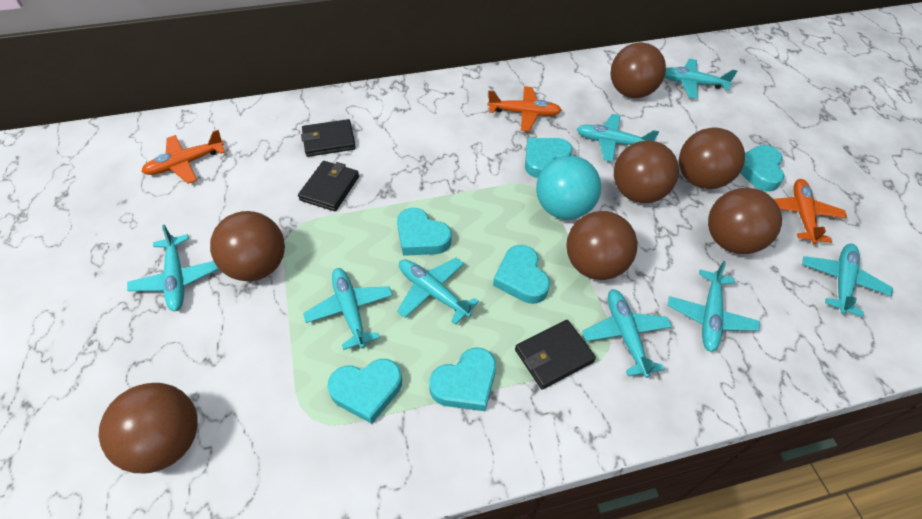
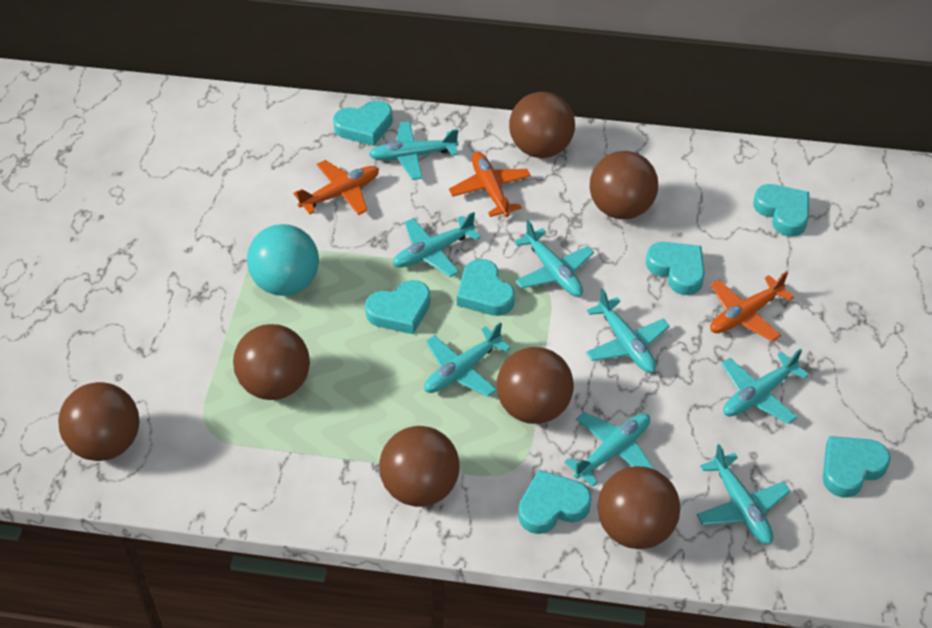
black wallet: 3 -> 0
turquoise heart: 6 -> 7

